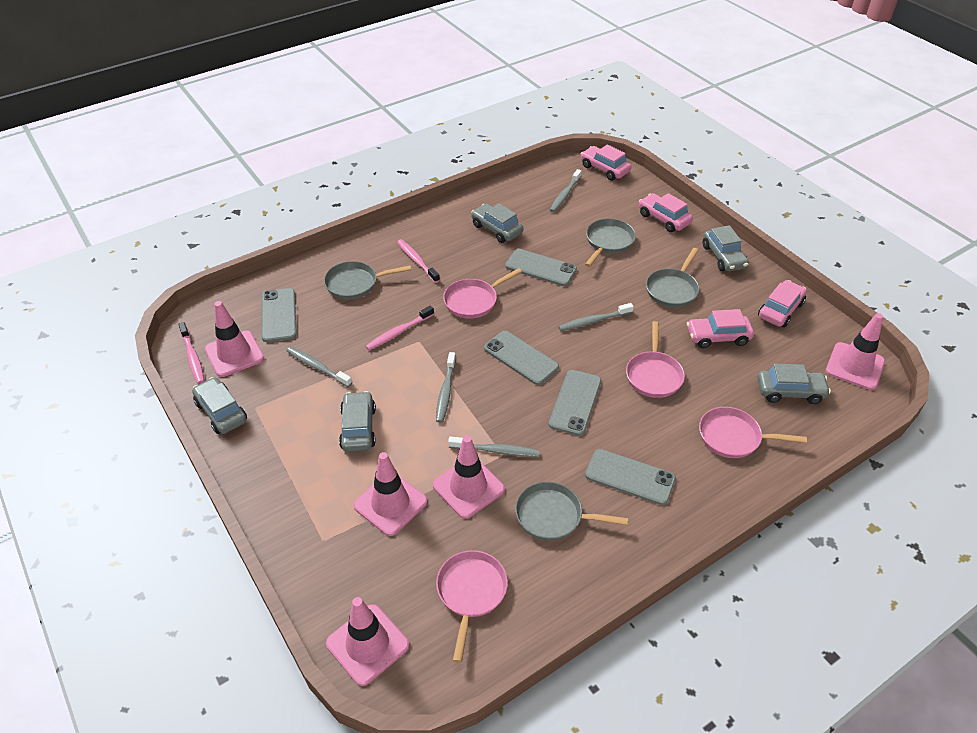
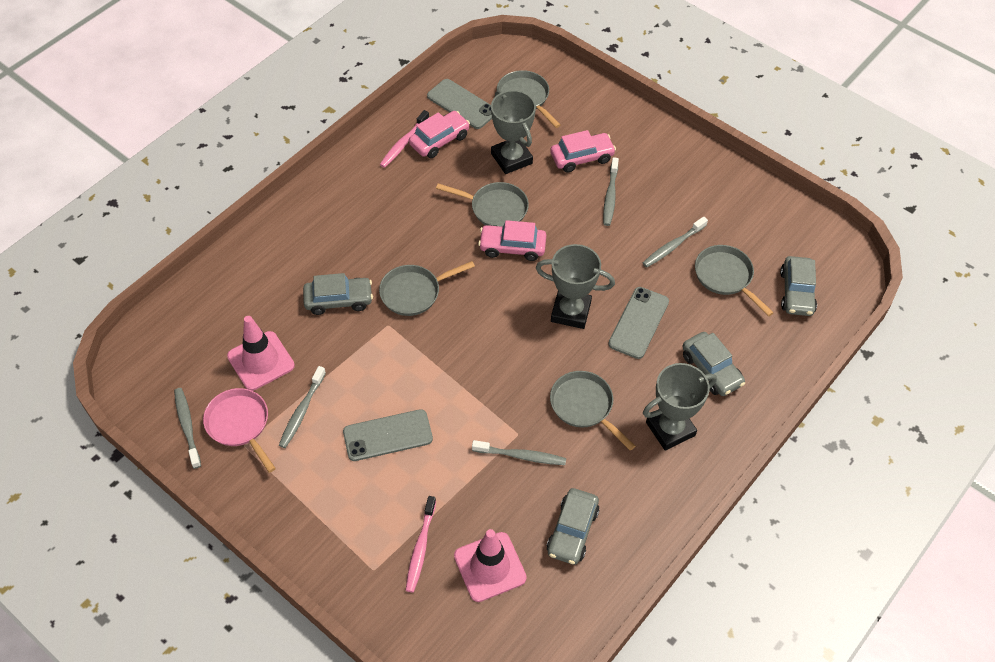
grey car: 5 -> 4
grey pan: 4 -> 5
grey phone: 5 -> 3
grey trophy: 0 -> 3
pink car: 4 -> 3
pink pan: 4 -> 1
pink toothbrush: 3 -> 2
pink traffic cone: 5 -> 2

